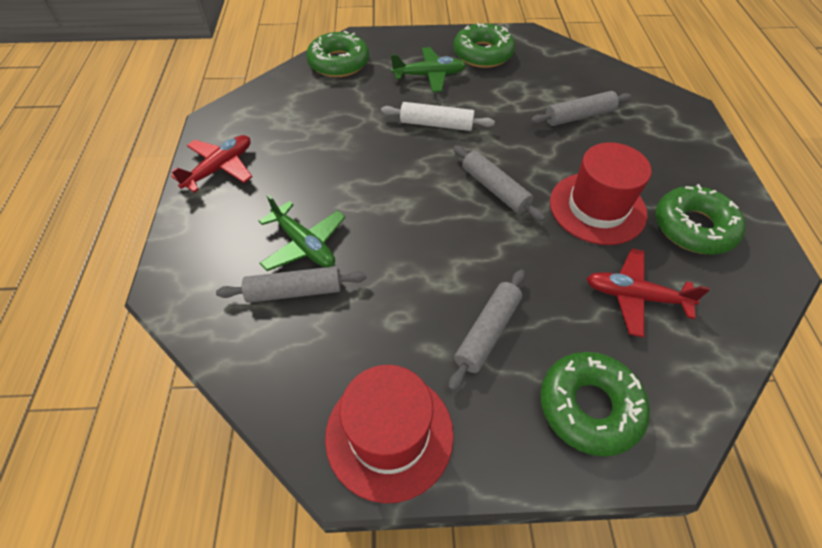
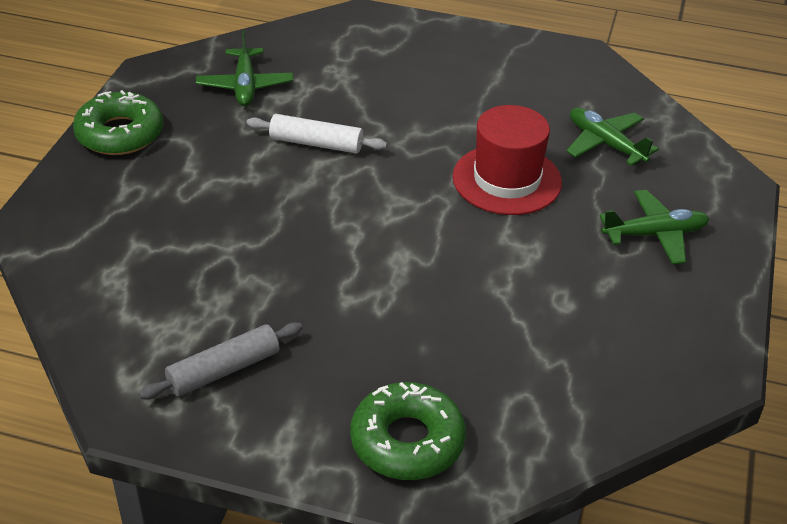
green donut: 4 -> 2
green plane: 2 -> 3
grey rolling pin: 4 -> 1
red hat: 2 -> 1
red plane: 2 -> 0

